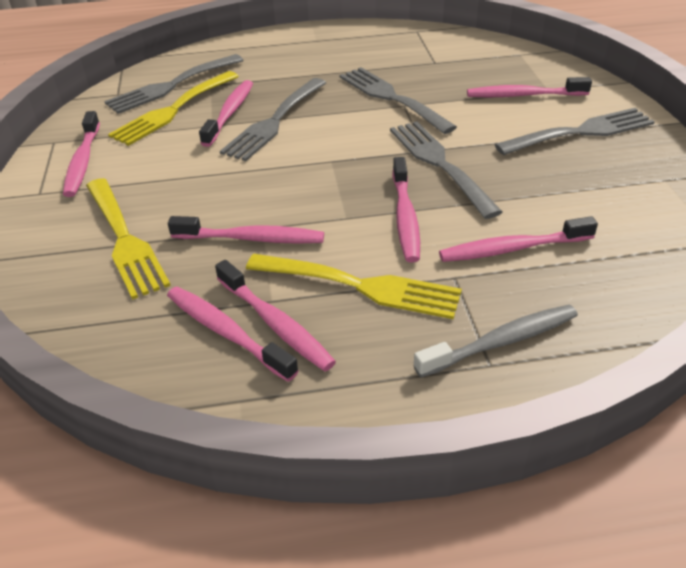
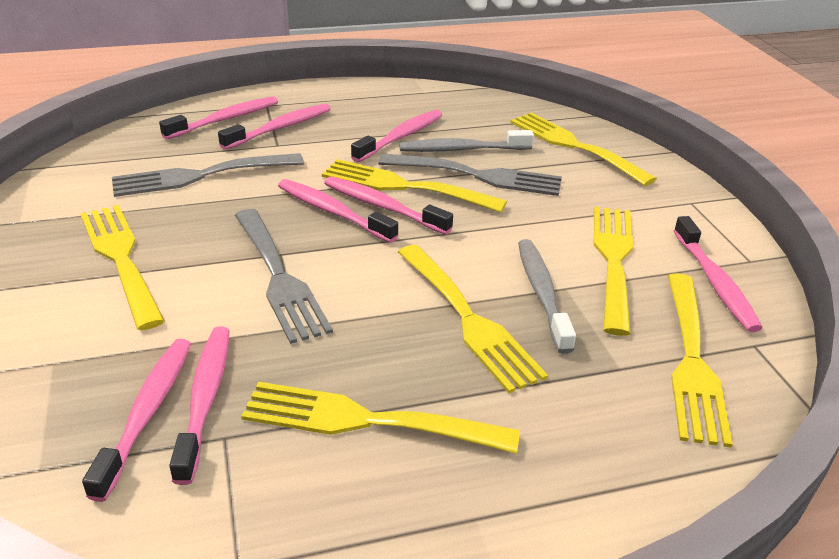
grey fork: 5 -> 3
grey toothbrush: 1 -> 2
yellow fork: 3 -> 7

